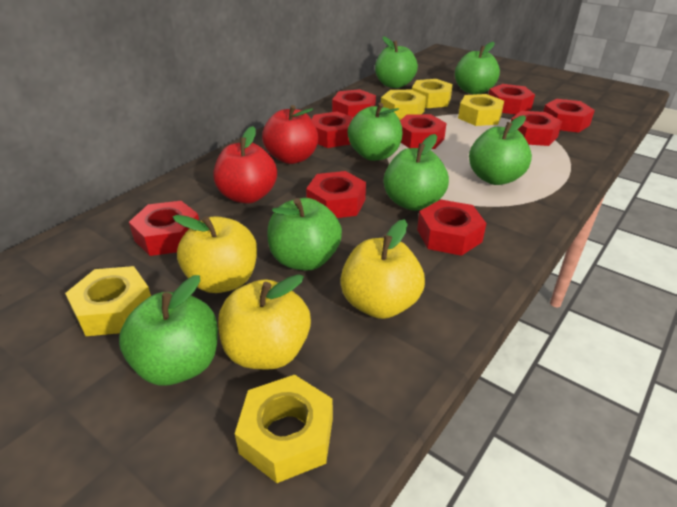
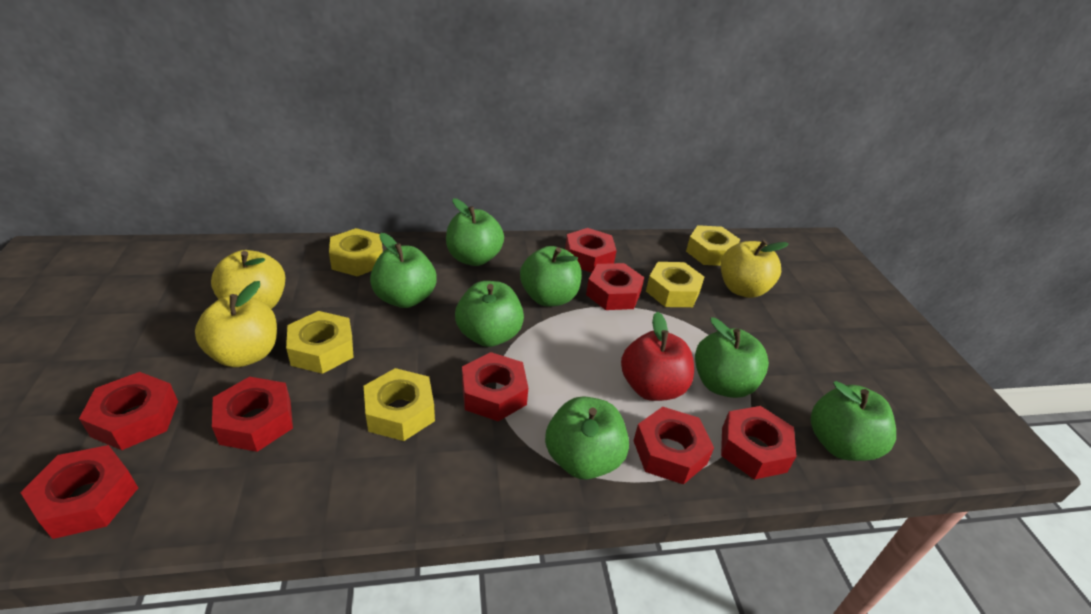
red apple: 2 -> 1
red nut: 9 -> 8

